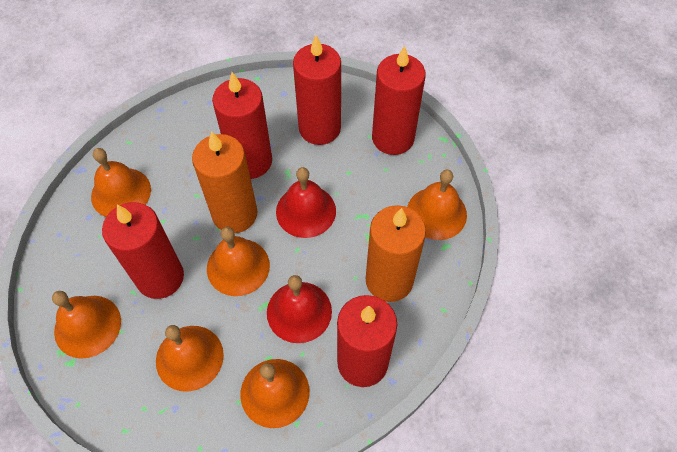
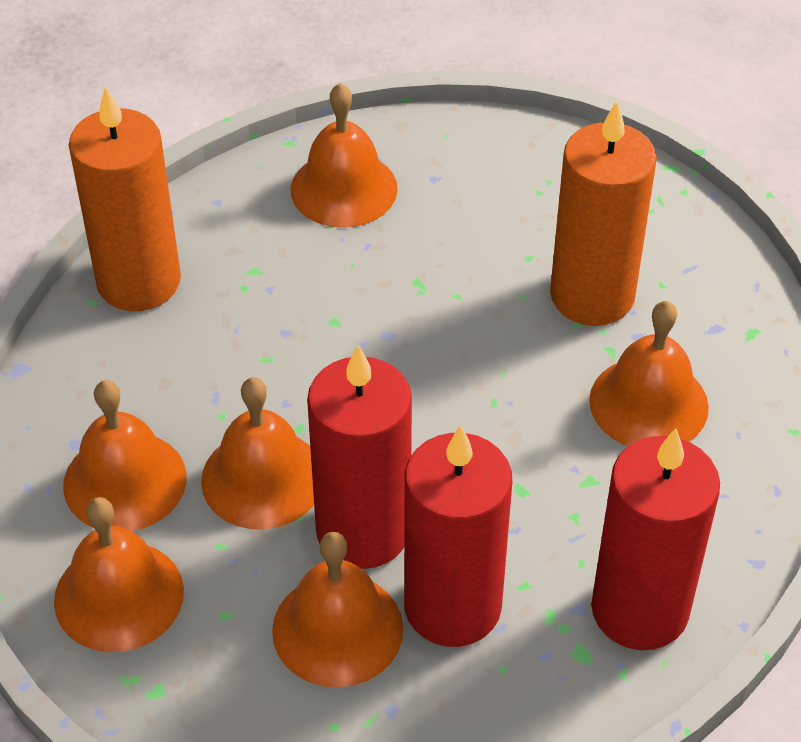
red bell: 2 -> 0
red candle: 5 -> 3

